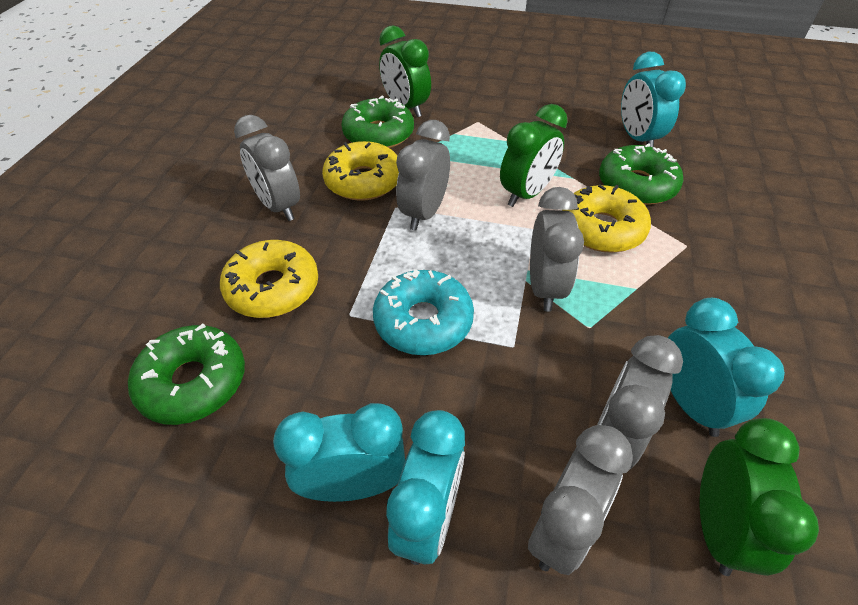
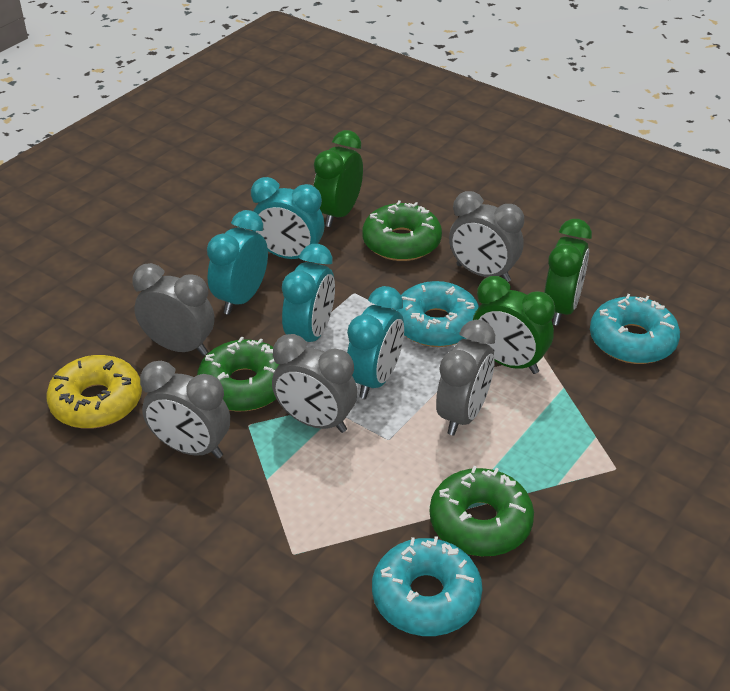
turquoise donut: 1 -> 3
yellow donut: 3 -> 1

